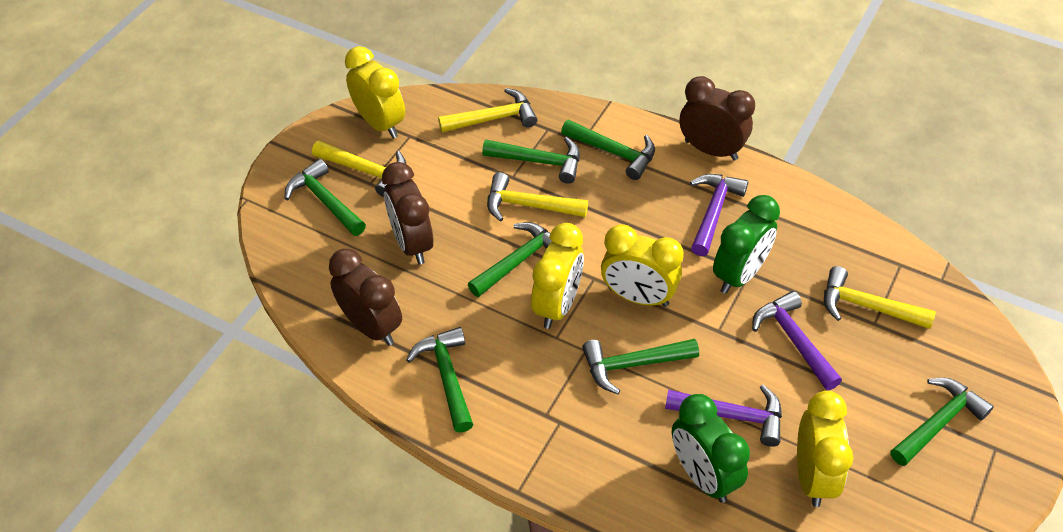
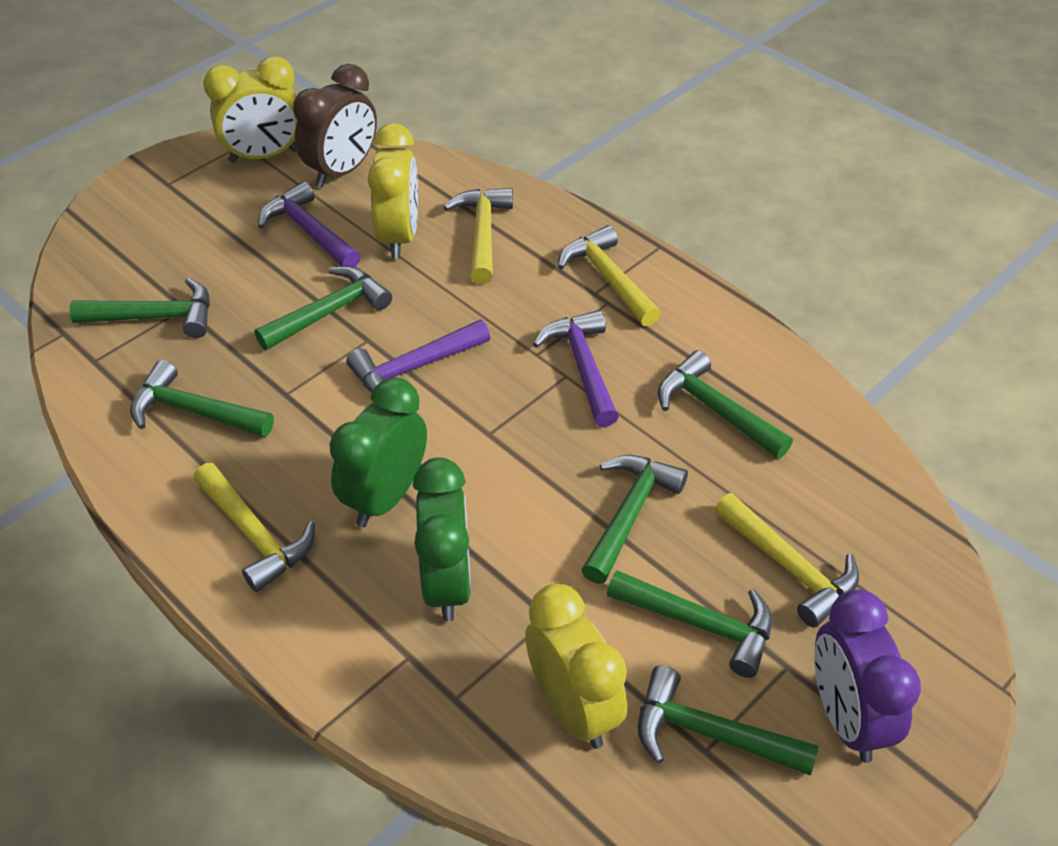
brown clock: 3 -> 1
purple clock: 0 -> 1
yellow clock: 4 -> 3

